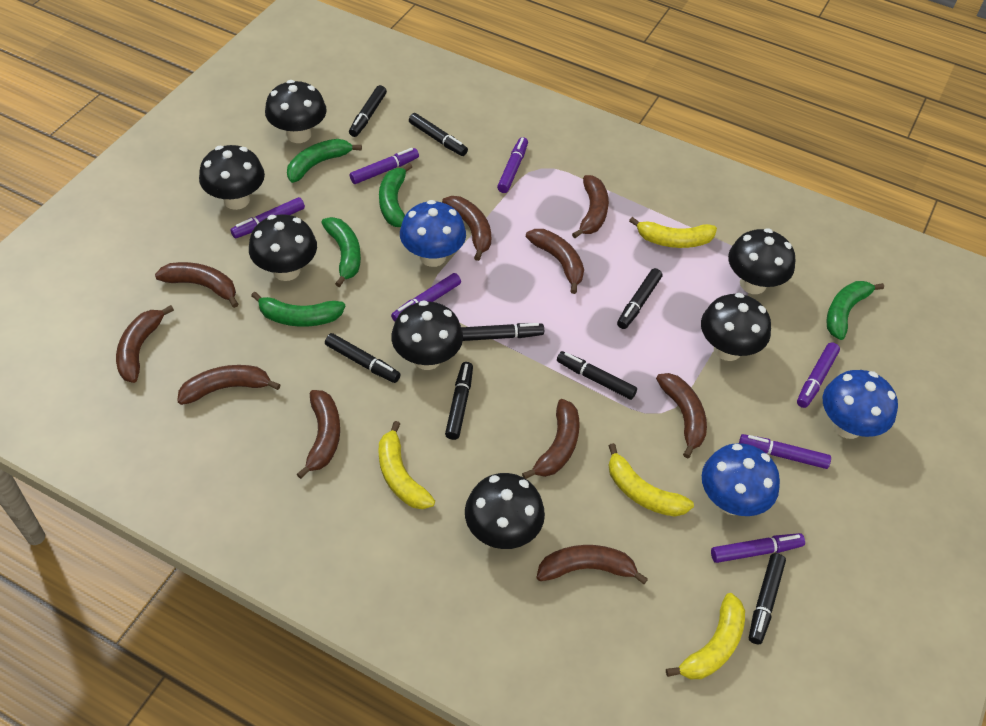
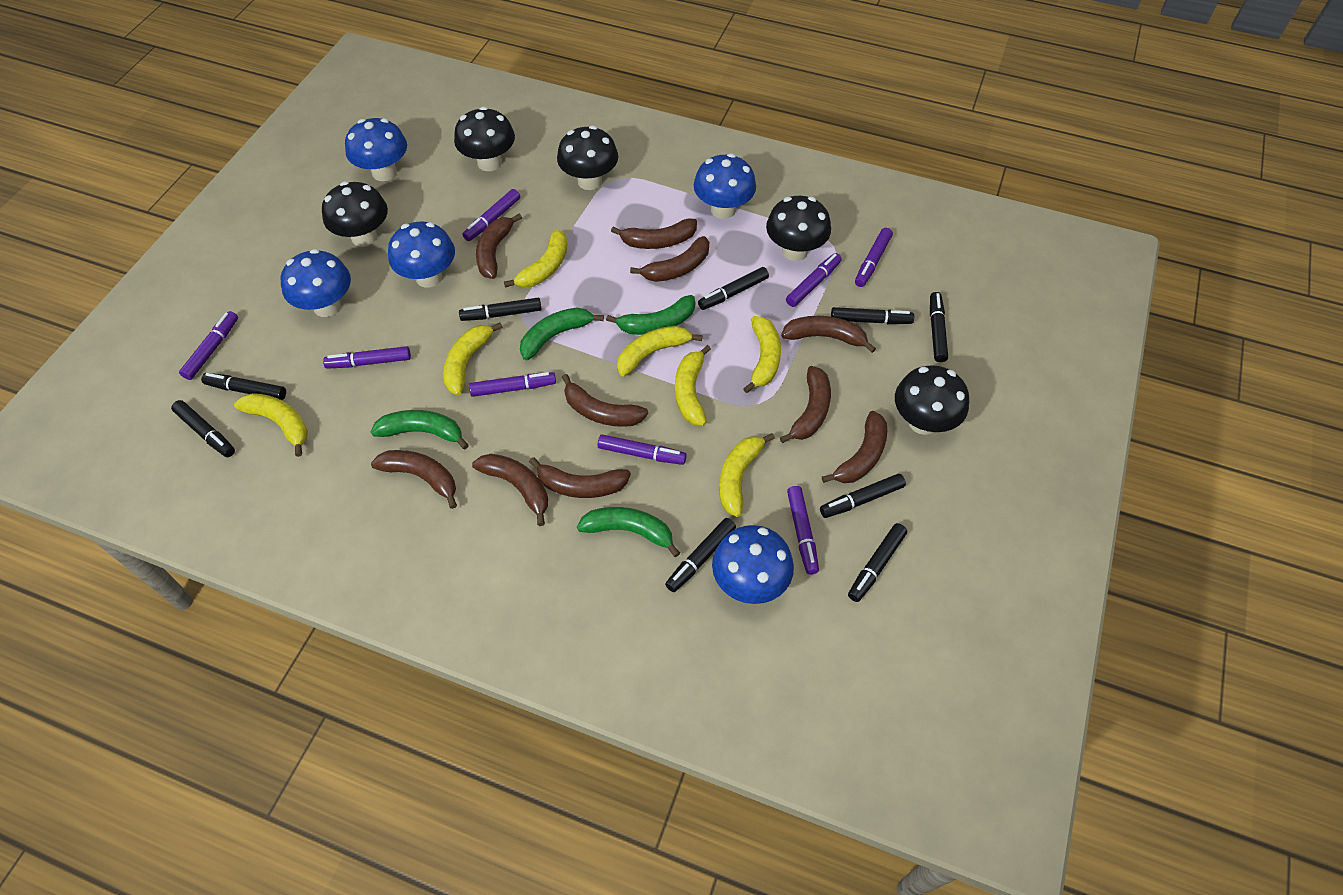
black marker: 8 -> 9
black mushroom: 7 -> 5
blue mushroom: 3 -> 5
green banana: 5 -> 4
purple marker: 7 -> 8
yellow banana: 4 -> 7

